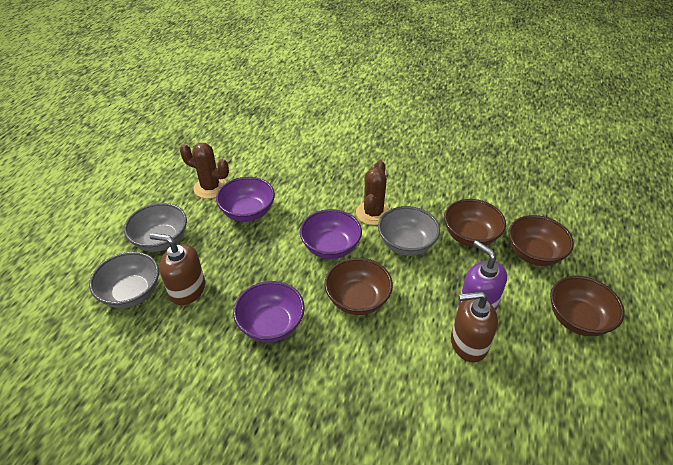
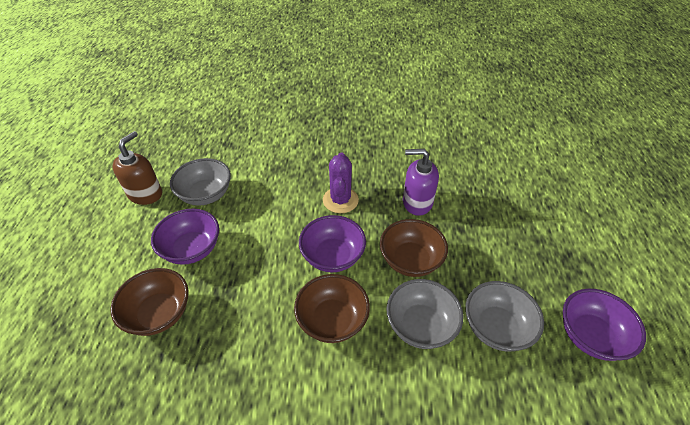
brown bowl: 4 -> 3
brown cactus: 2 -> 0
brown soap dispenser: 2 -> 1
purple cactus: 0 -> 1

